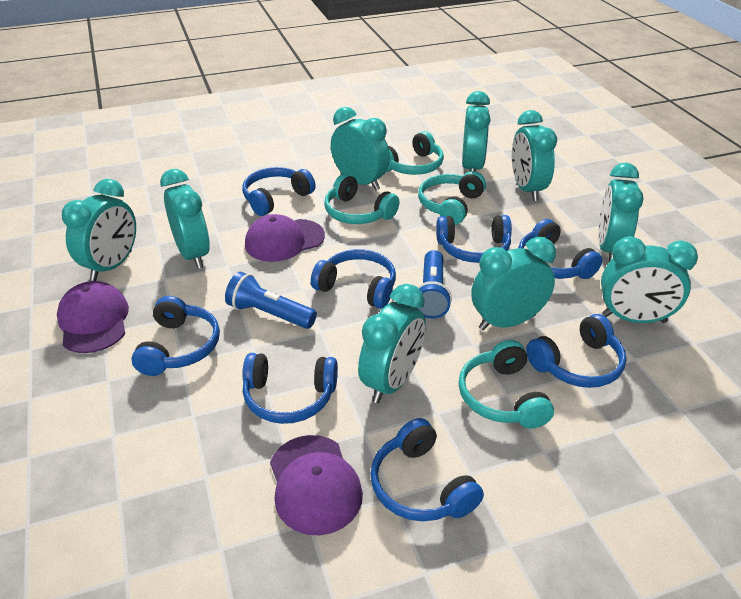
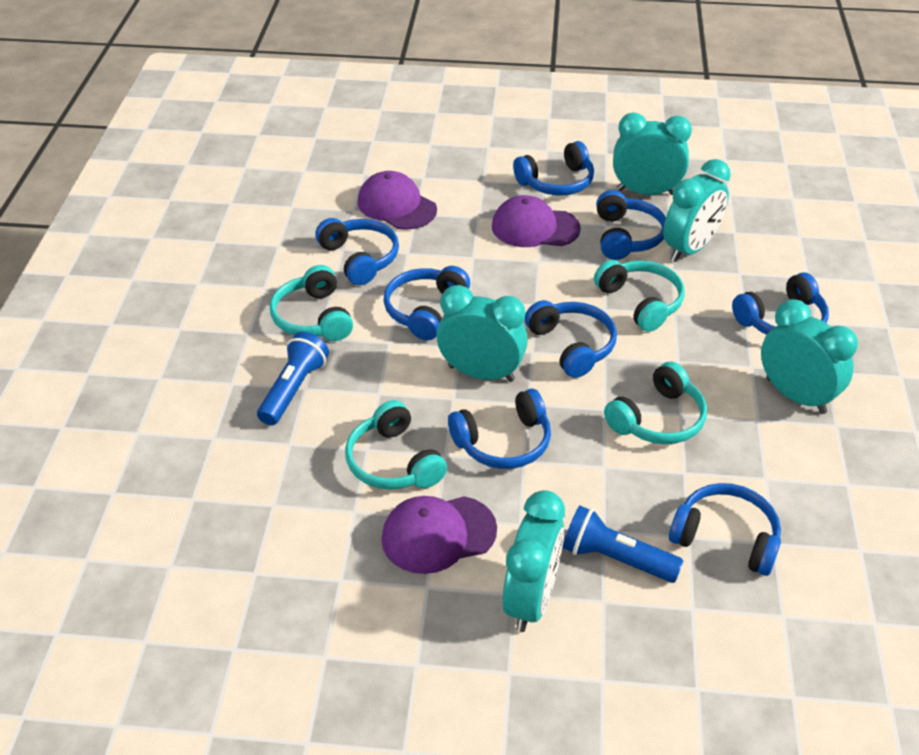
turquoise clock: 9 -> 5

